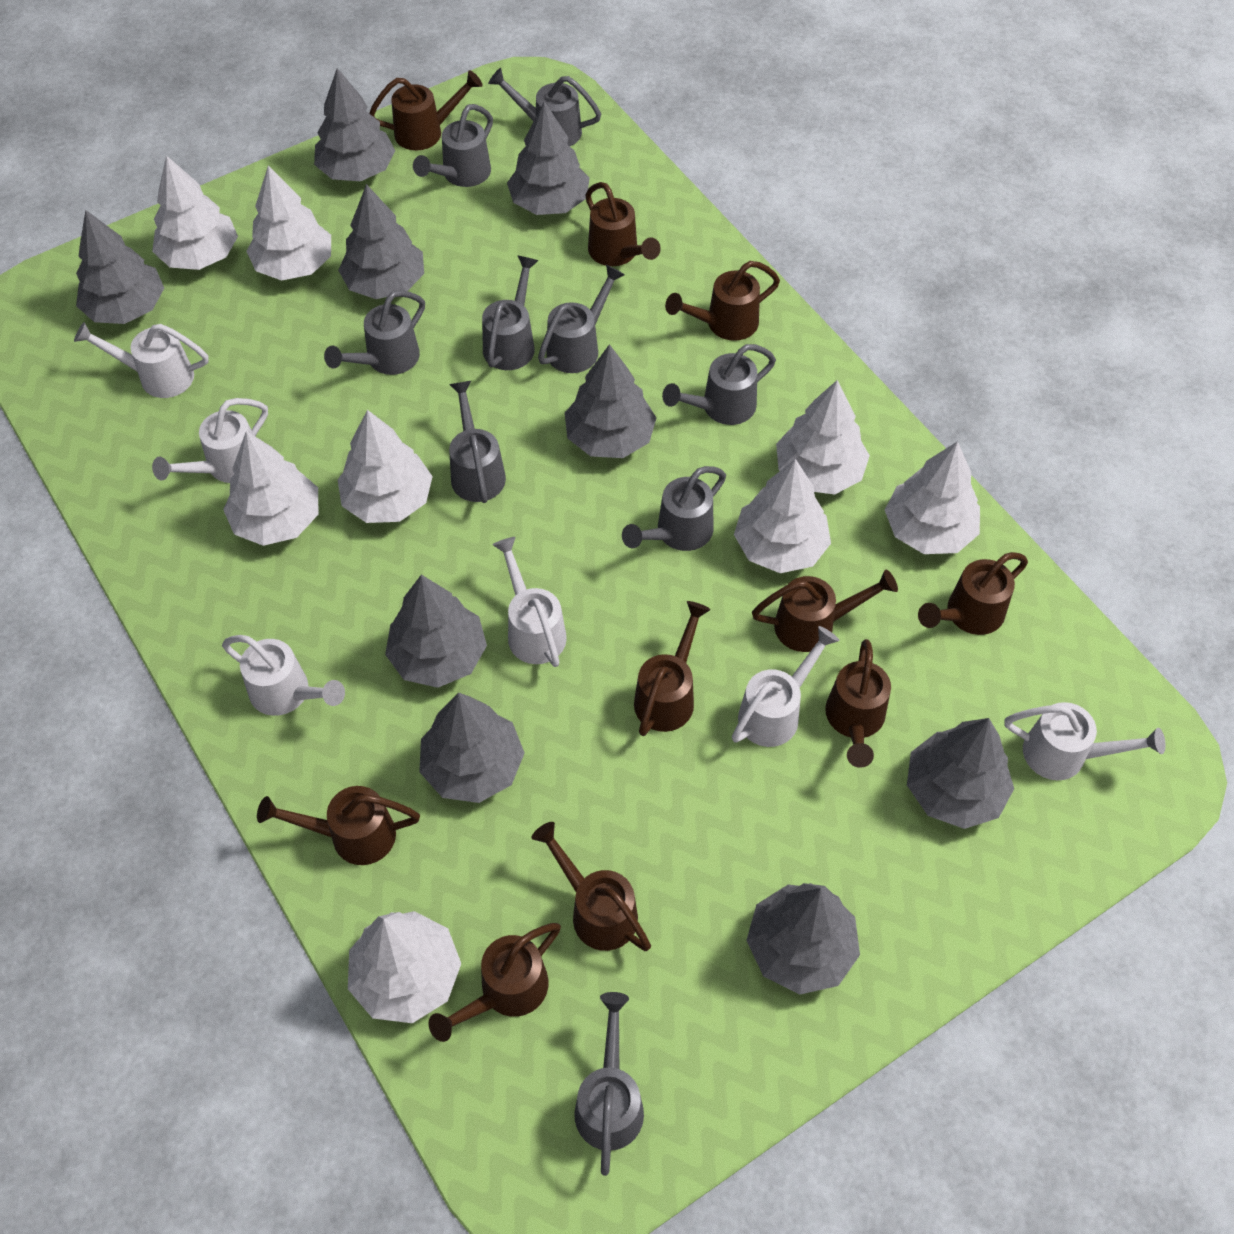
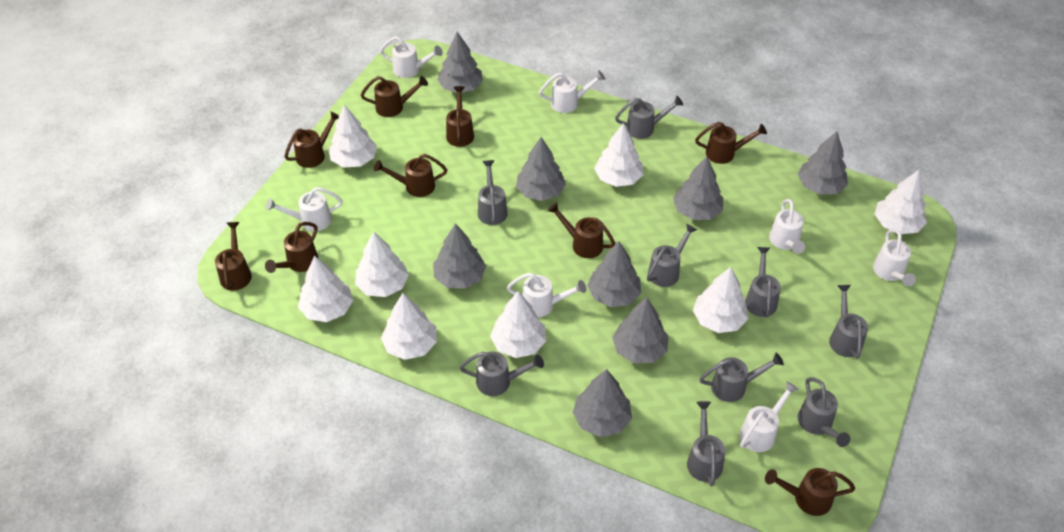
brown watering can: 10 -> 9
grey tree: 9 -> 8
white watering can: 6 -> 7

